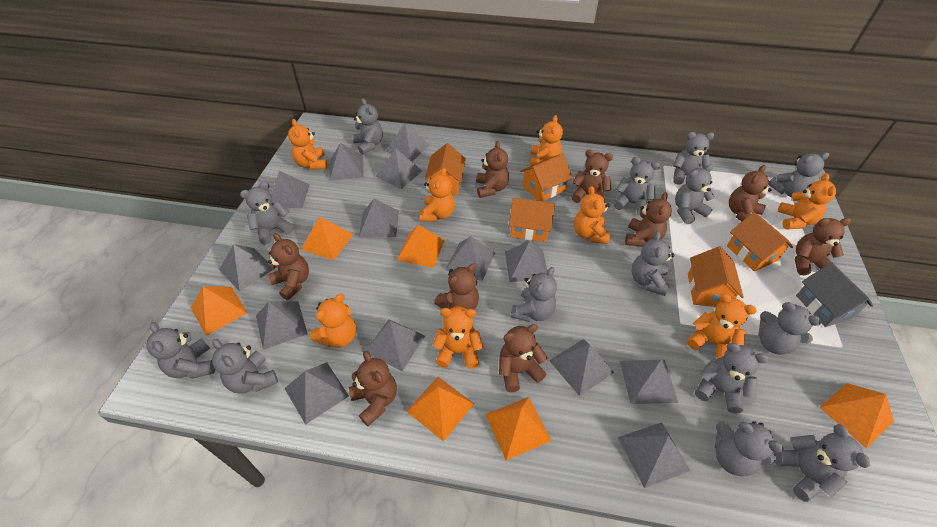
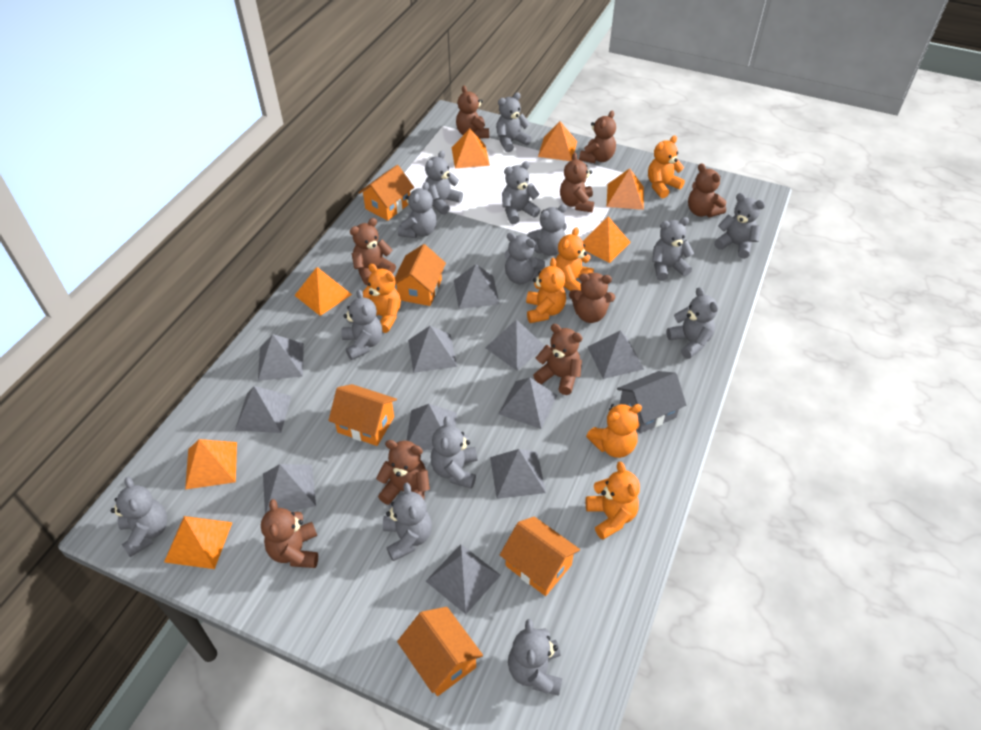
grey pyramid: 14 -> 11
orange pyramid: 6 -> 7
orange teddy bear: 8 -> 6

